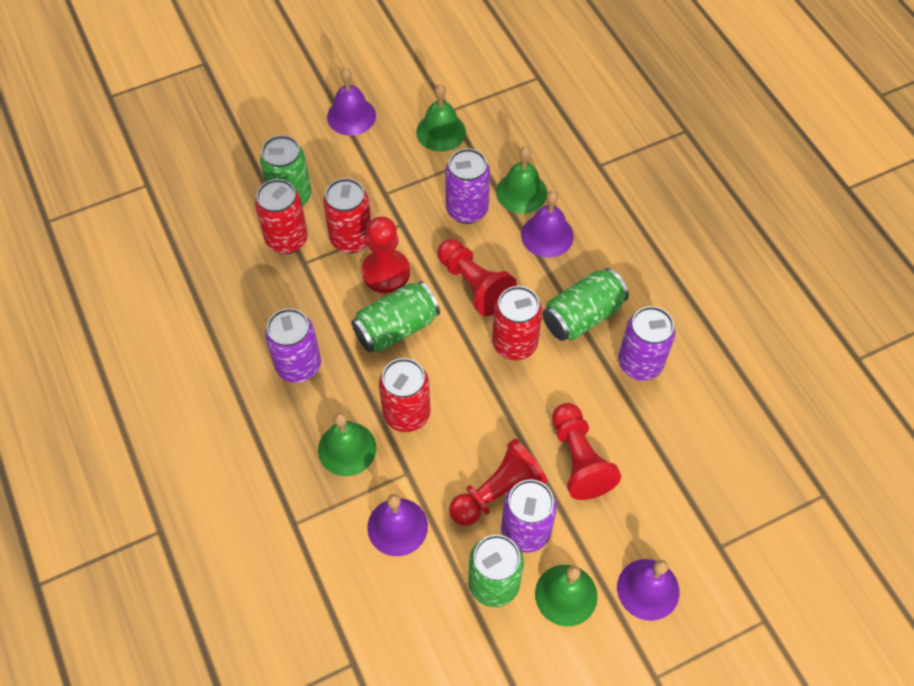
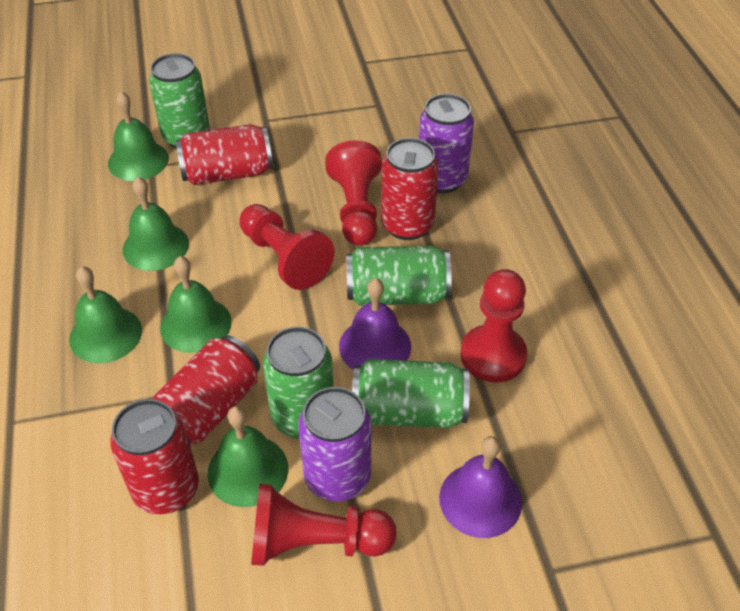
green bell: 4 -> 5
purple bell: 4 -> 2
purple can: 4 -> 2

